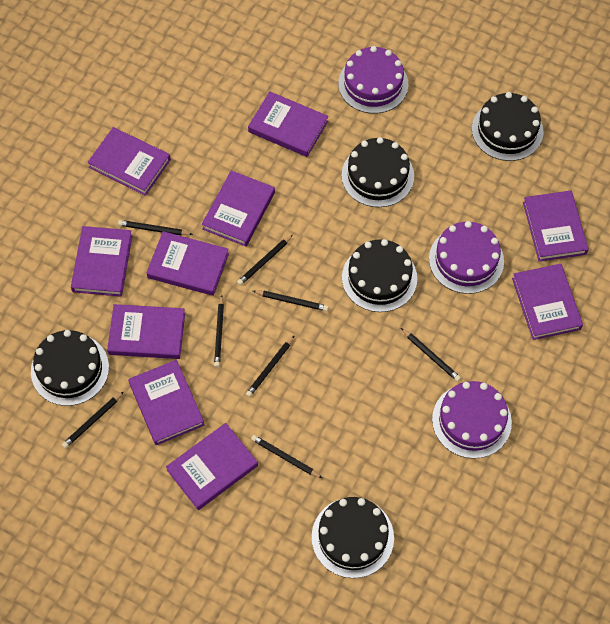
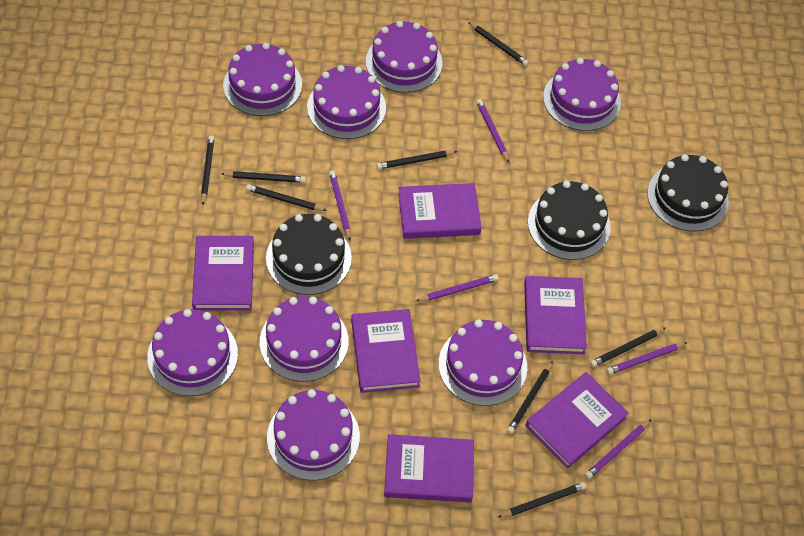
black cake: 5 -> 3
purple book: 10 -> 6
purple cake: 3 -> 8
purple pencil: 0 -> 5

